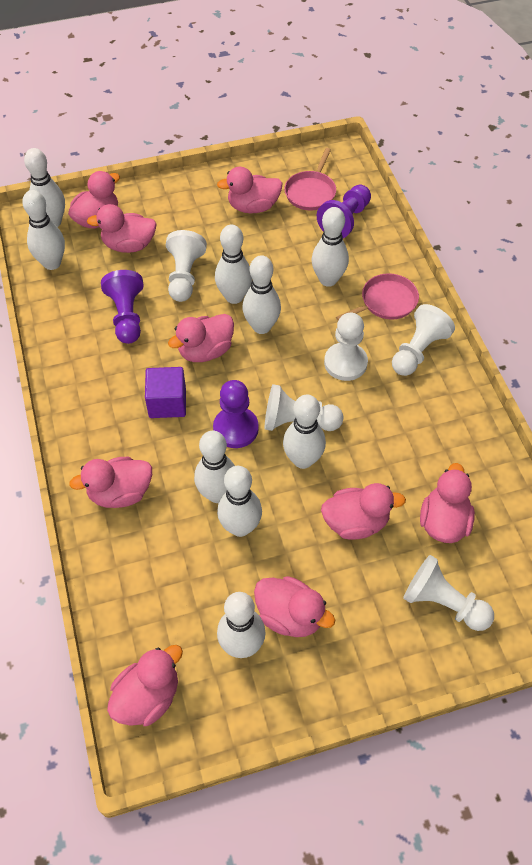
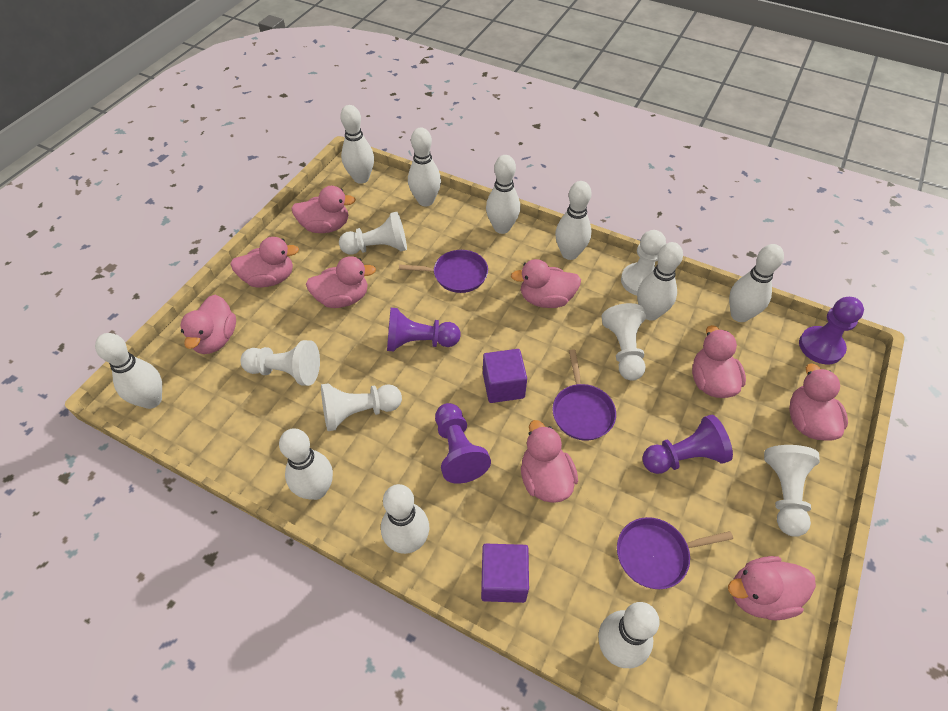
pink pan: 2 -> 0
purple cube: 1 -> 2
purple pan: 0 -> 3
purple pawn: 3 -> 4
white bowling pin: 9 -> 10
white pawn: 5 -> 6

